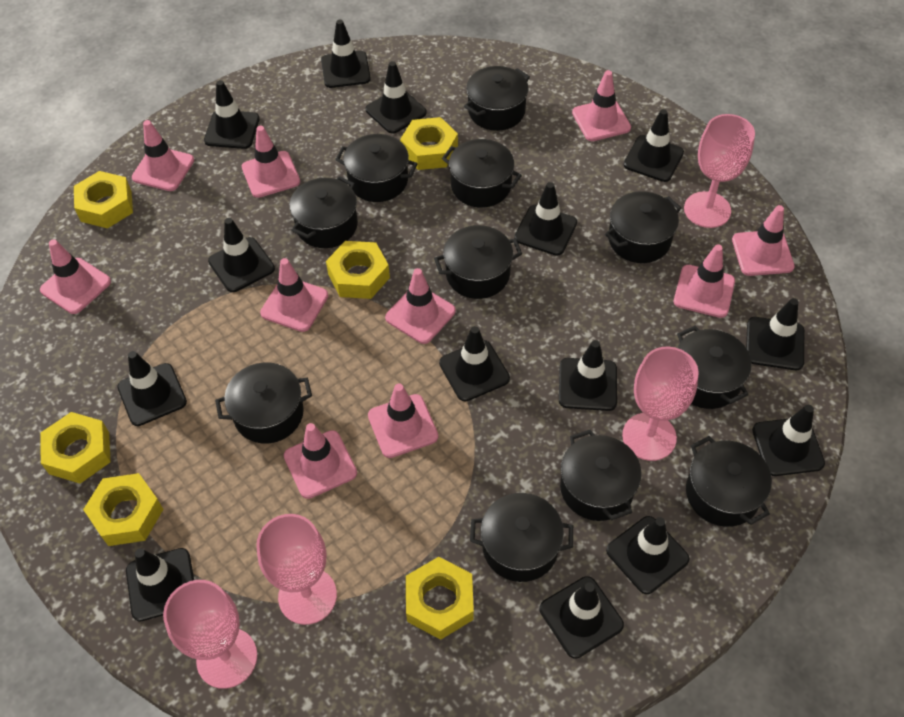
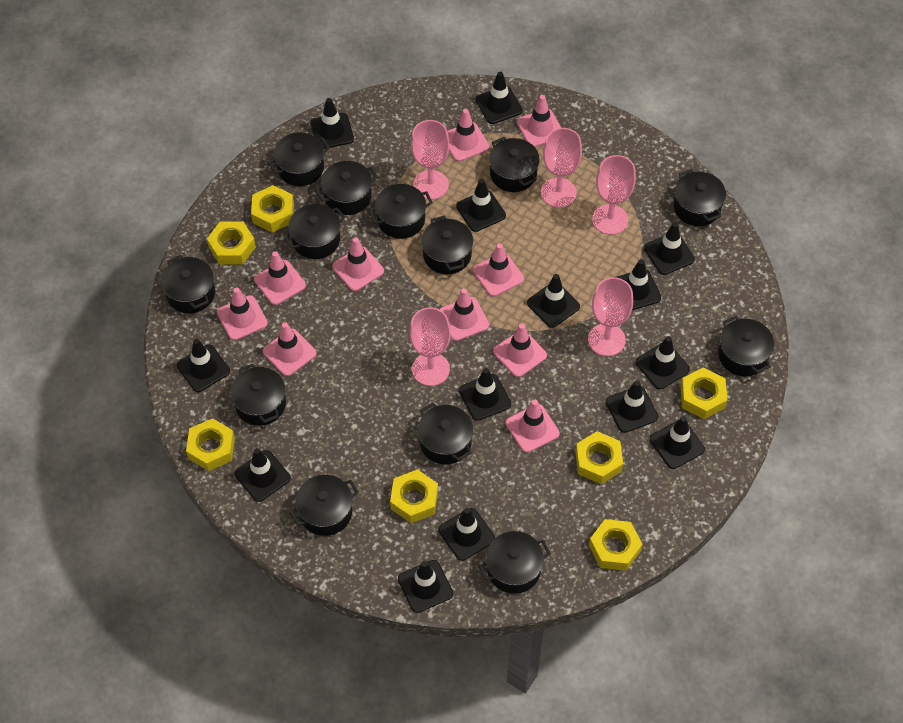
black pot: 11 -> 13
pink goblet: 4 -> 5
yellow nut: 6 -> 7

